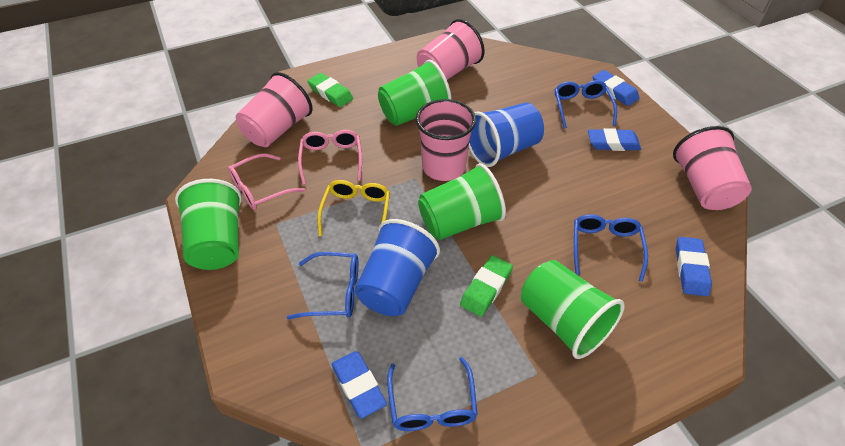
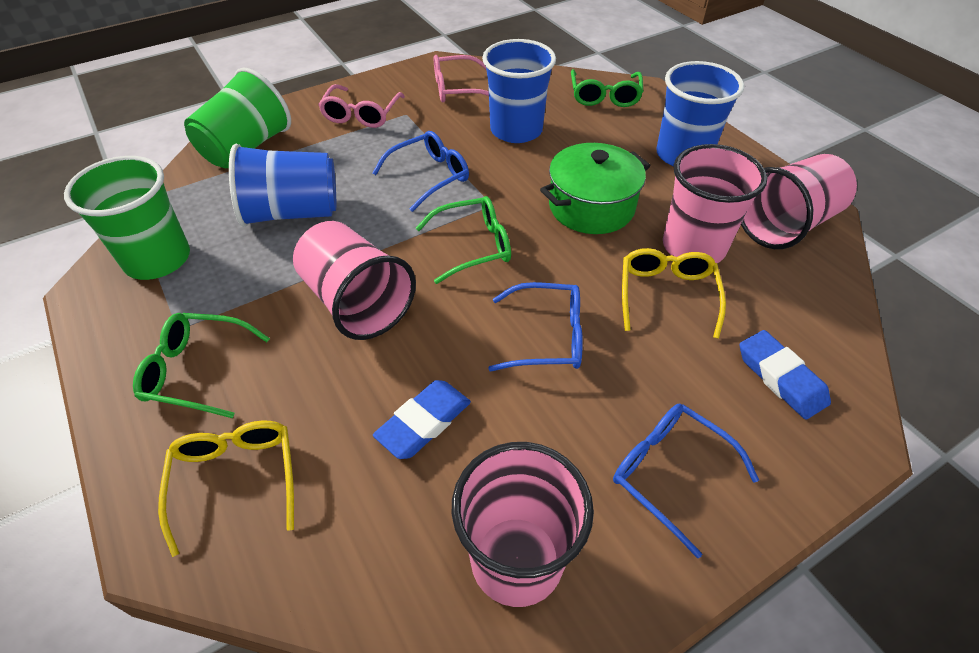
blue cup: 2 -> 3
blue eraser: 4 -> 2
blue glasses: 4 -> 3
green cup: 4 -> 2
green eraser: 2 -> 0
green glasses: 0 -> 3
green pot: 0 -> 1
yellow glasses: 1 -> 2

